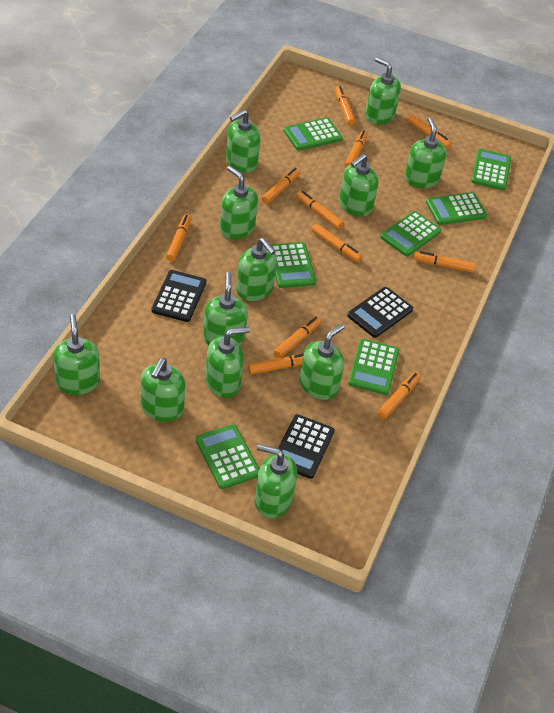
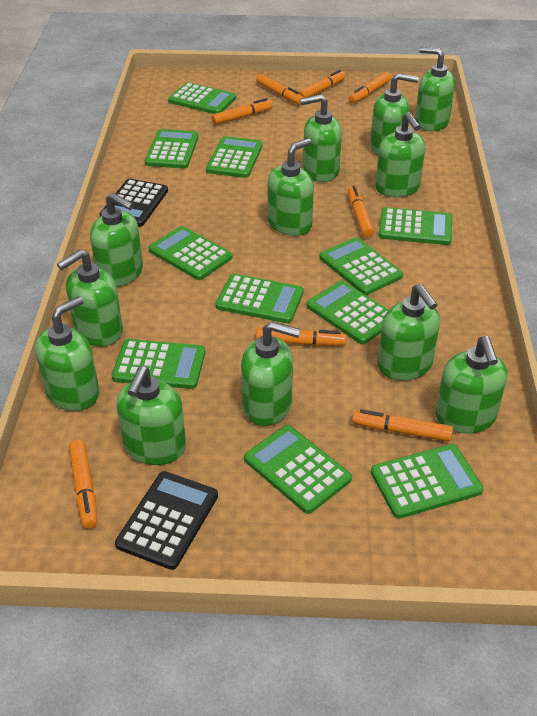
black calculator: 3 -> 2
green calculator: 7 -> 11
orange marker: 11 -> 8

